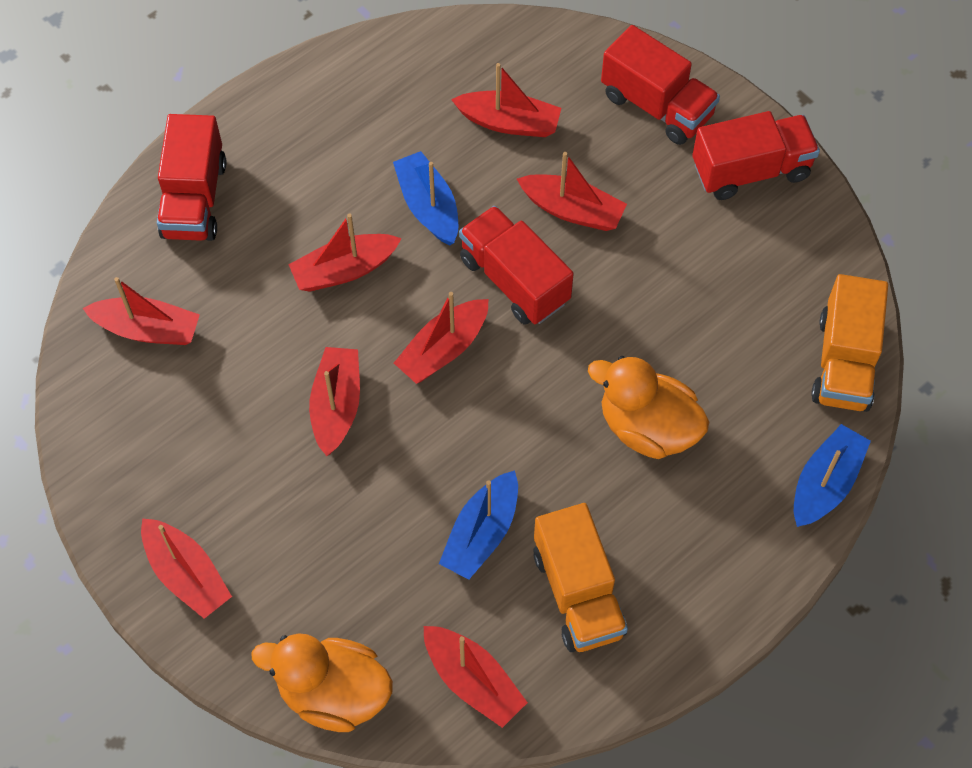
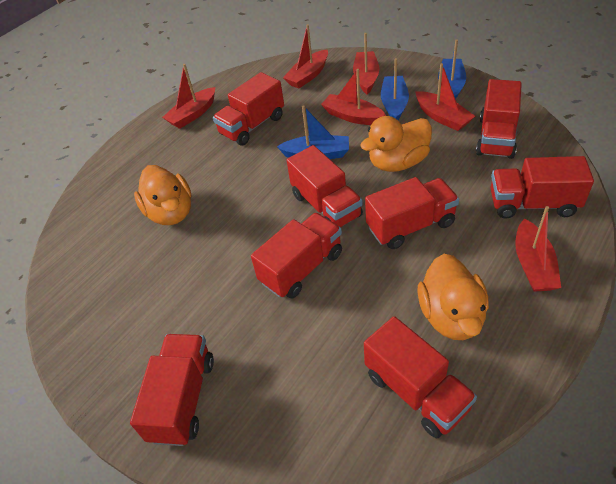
orange duck: 2 -> 3
orange truck: 2 -> 0
red boat: 8 -> 6
red truck: 4 -> 8

